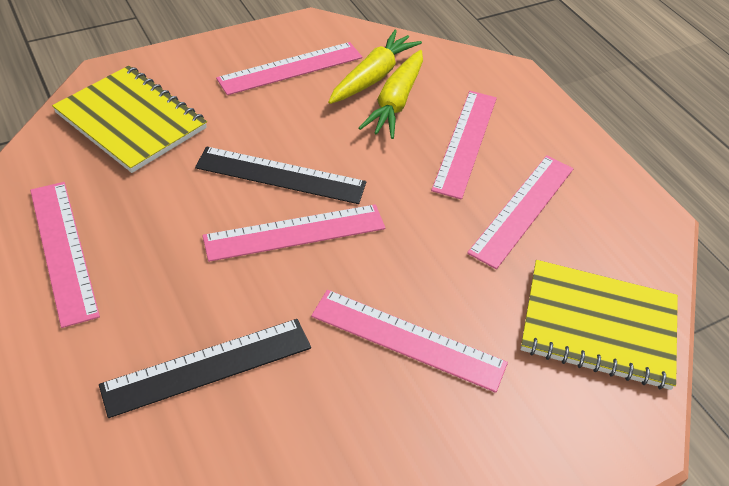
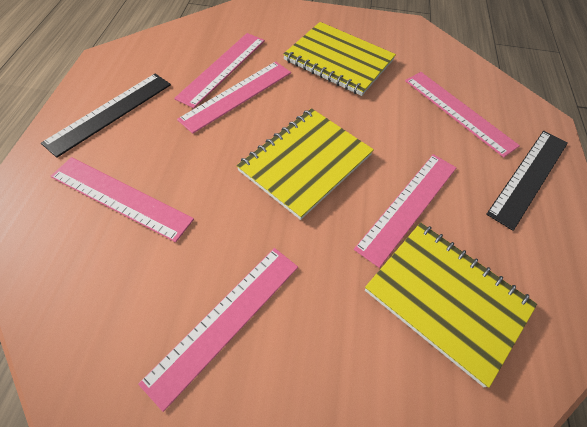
yellow carrot: 2 -> 0
yellow notebook: 2 -> 3

